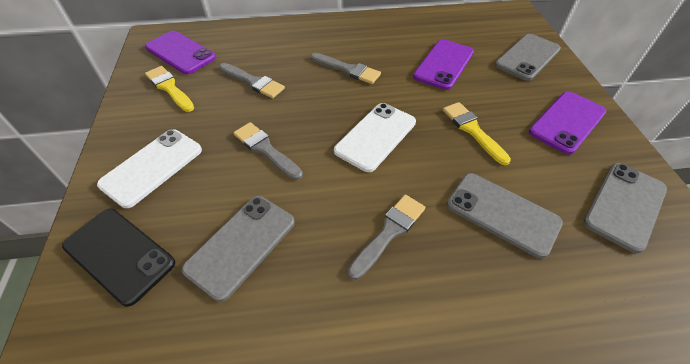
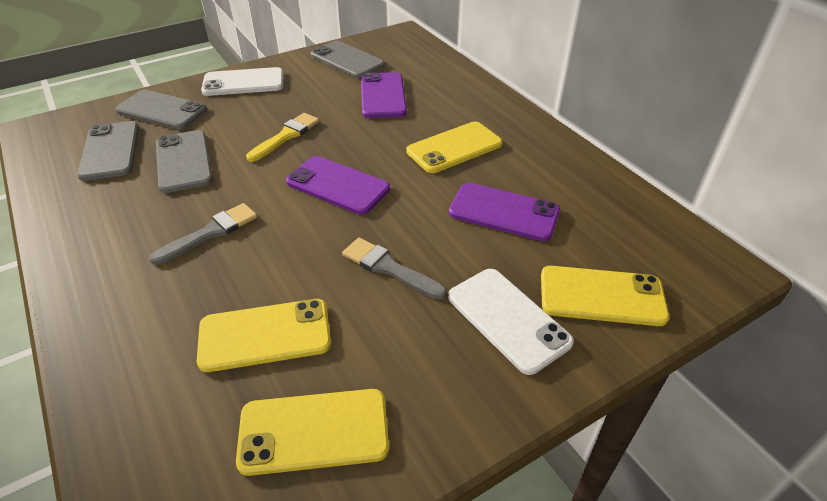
black phone: 1 -> 0
grey brush: 4 -> 2
yellow brush: 2 -> 1
yellow phone: 0 -> 4

